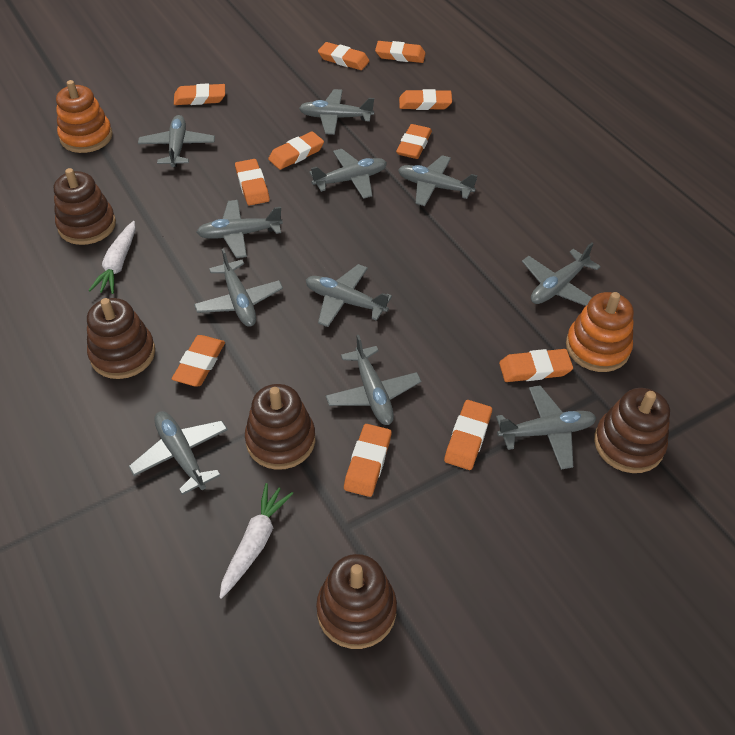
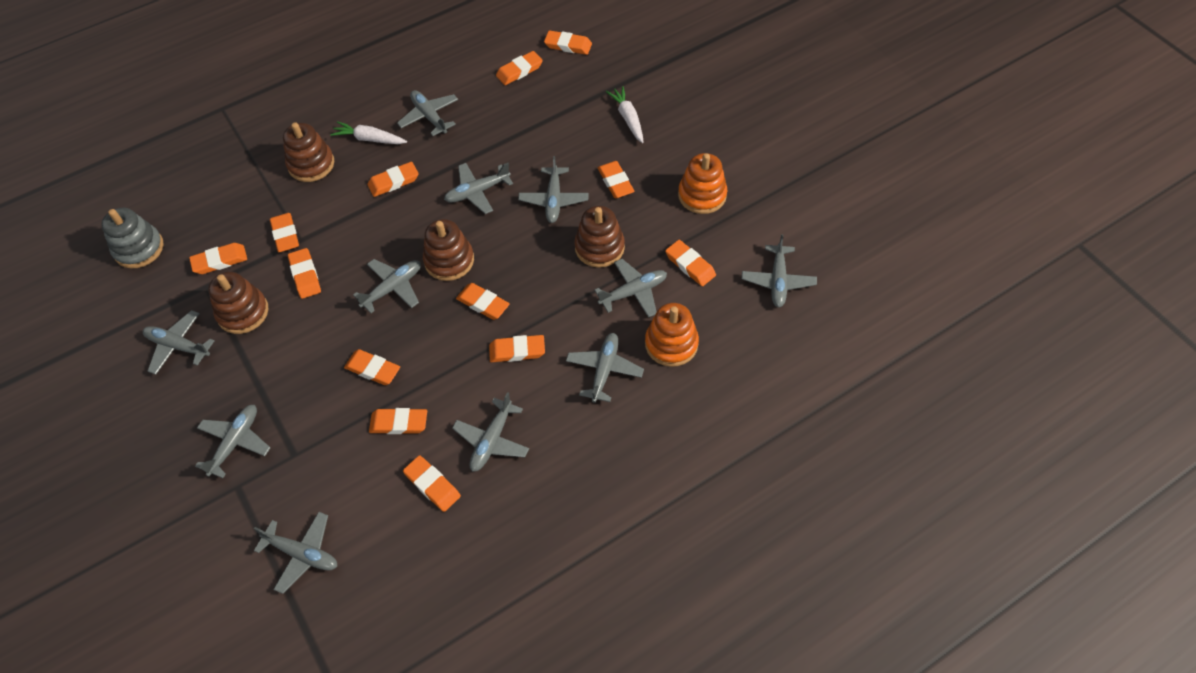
brown stacking toy: 5 -> 4
grey stacking toy: 0 -> 1
orange eraser: 11 -> 13

